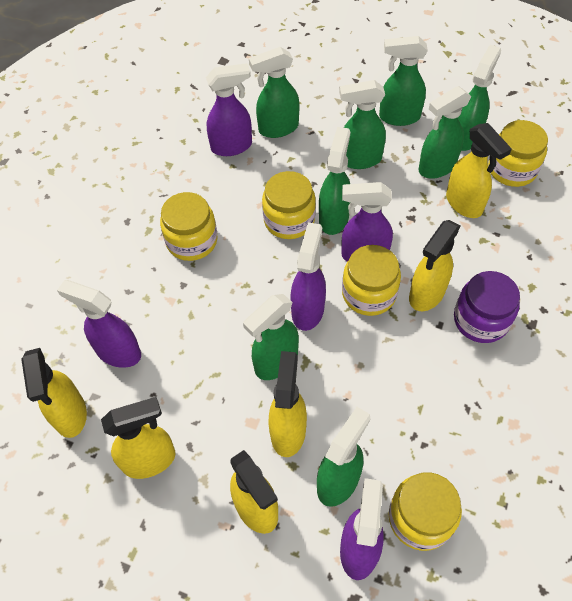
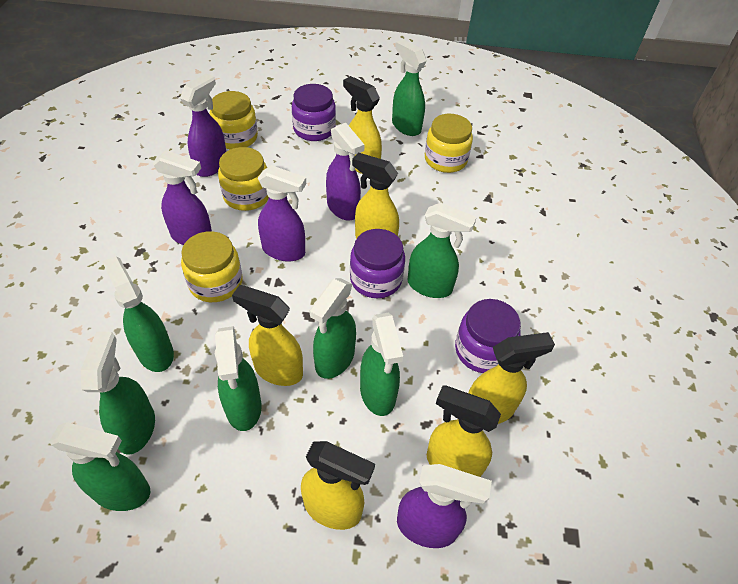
purple jar: 1 -> 3
yellow jar: 5 -> 4

